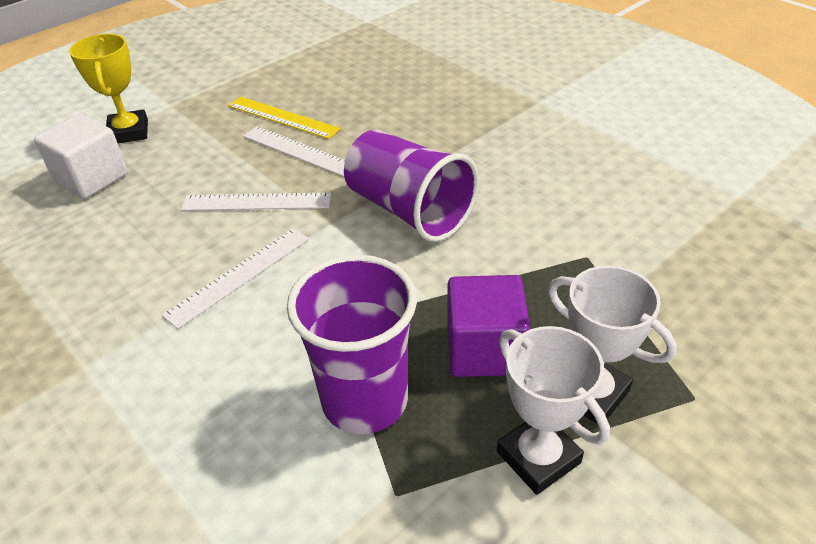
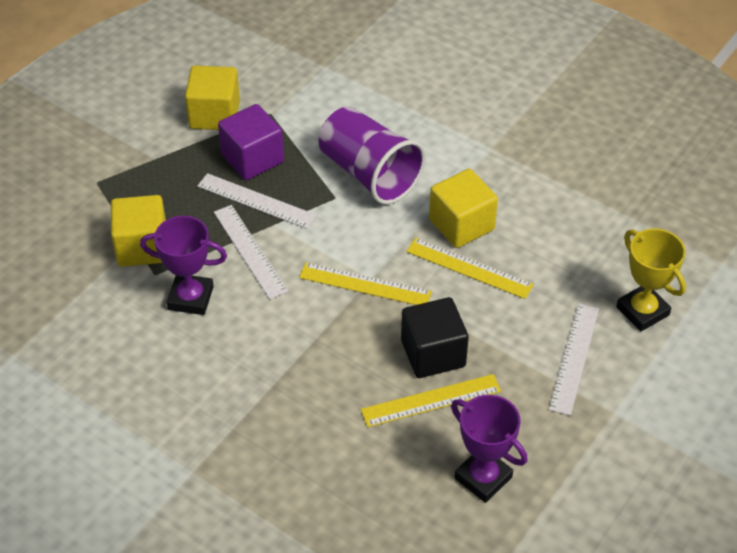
black cube: 0 -> 1
purple cup: 2 -> 1
purple trophy: 0 -> 2
white cube: 1 -> 0
white trophy: 2 -> 0
yellow cube: 0 -> 3
yellow ruler: 1 -> 3

